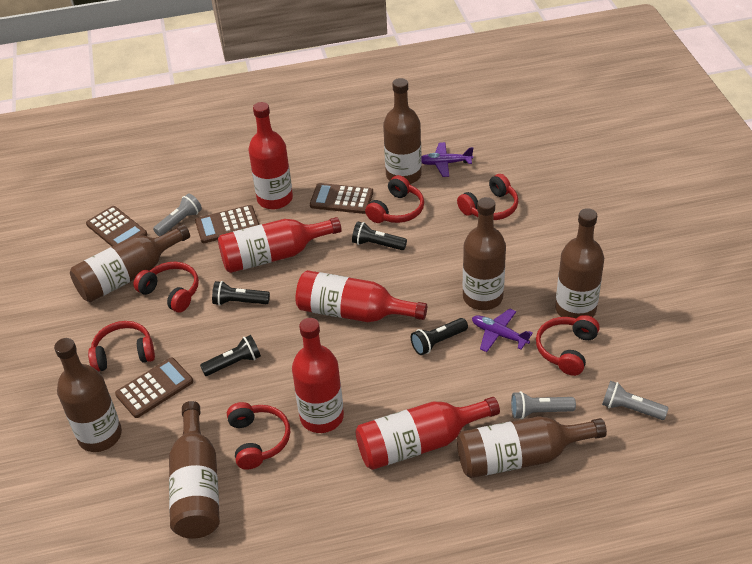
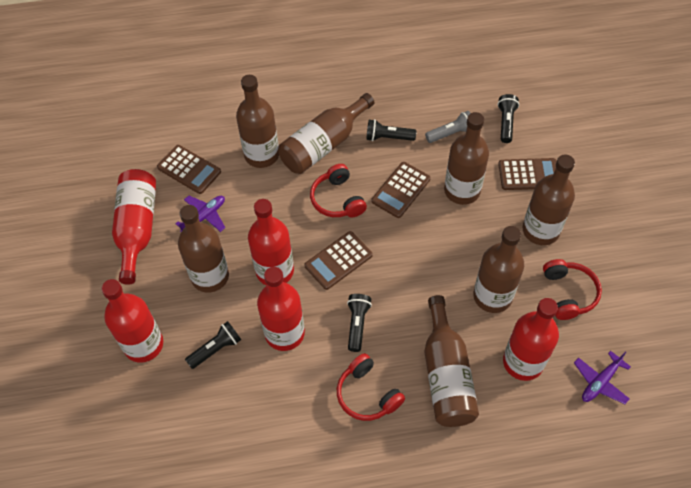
grey flashlight: 3 -> 1
red headphones: 6 -> 3

